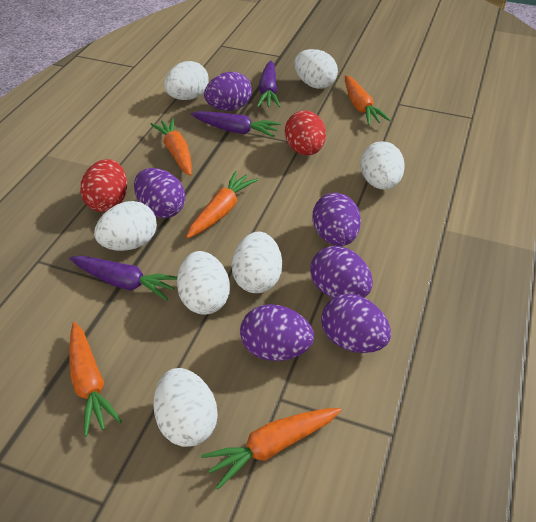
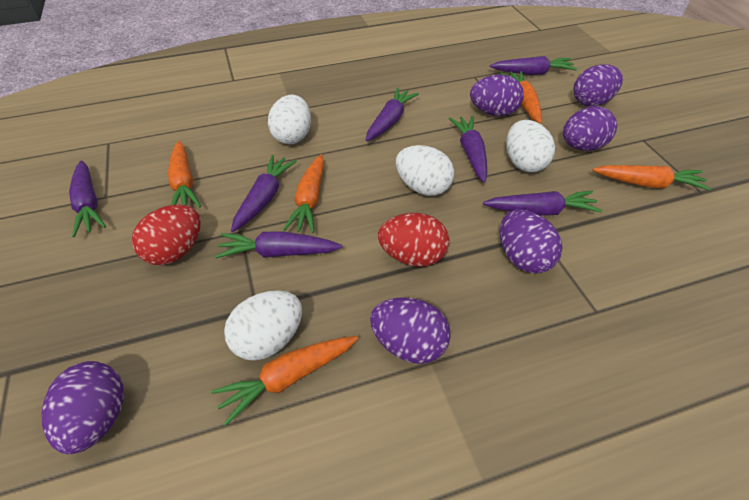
purple carrot: 3 -> 7
white egg: 7 -> 4

